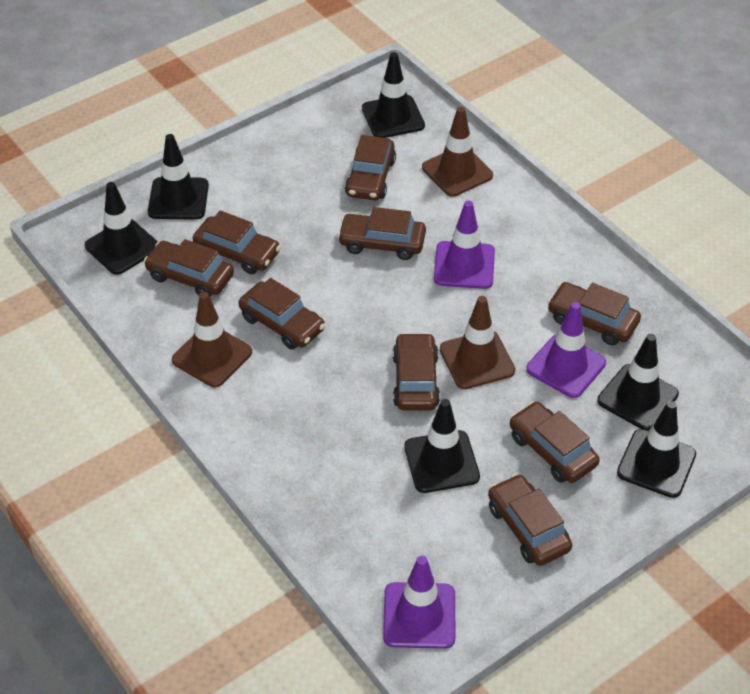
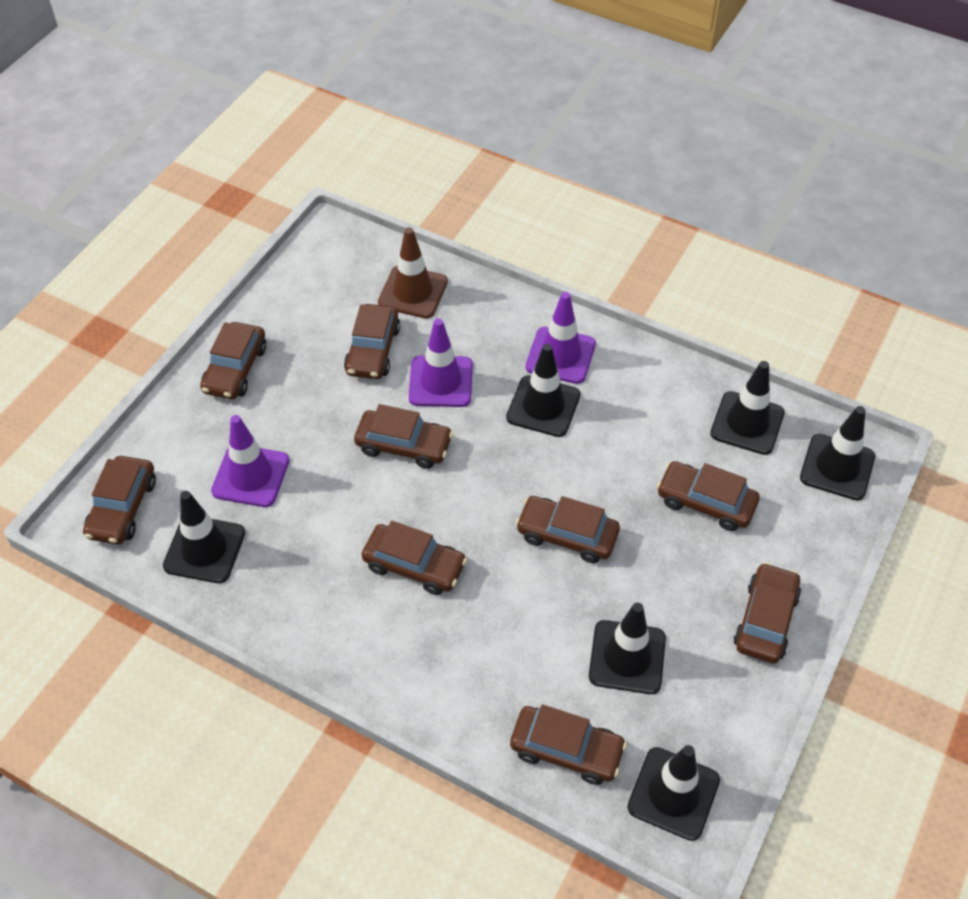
brown traffic cone: 3 -> 1

